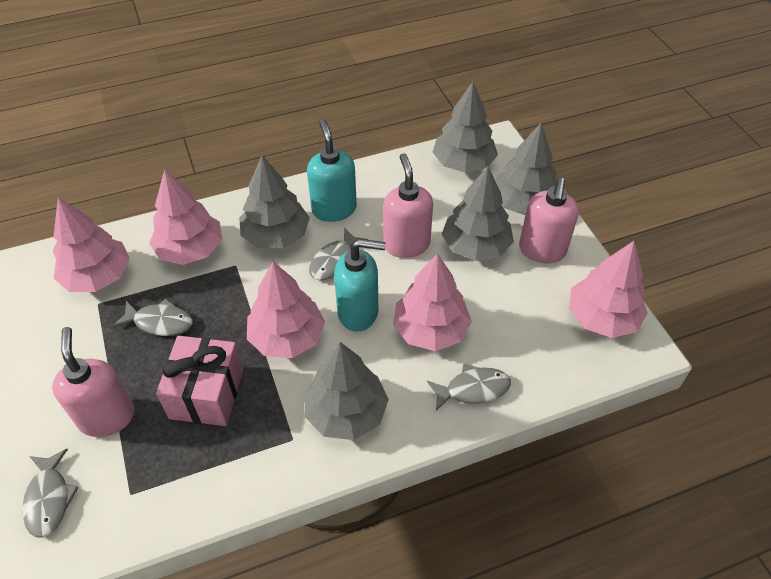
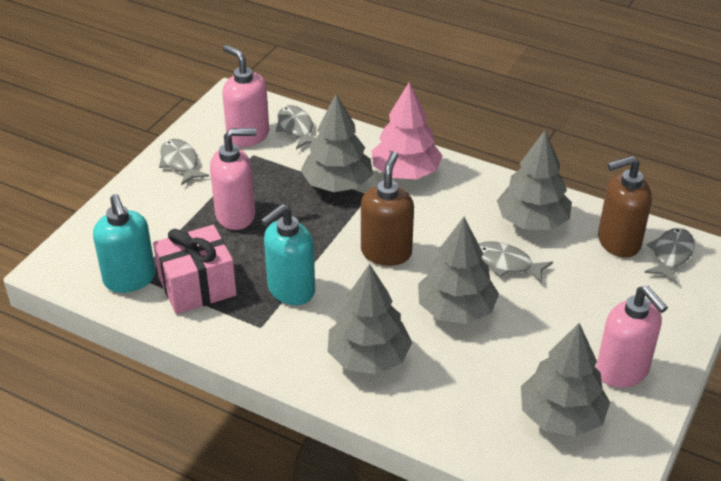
brown soap dispenser: 0 -> 2
pink tree: 5 -> 1

